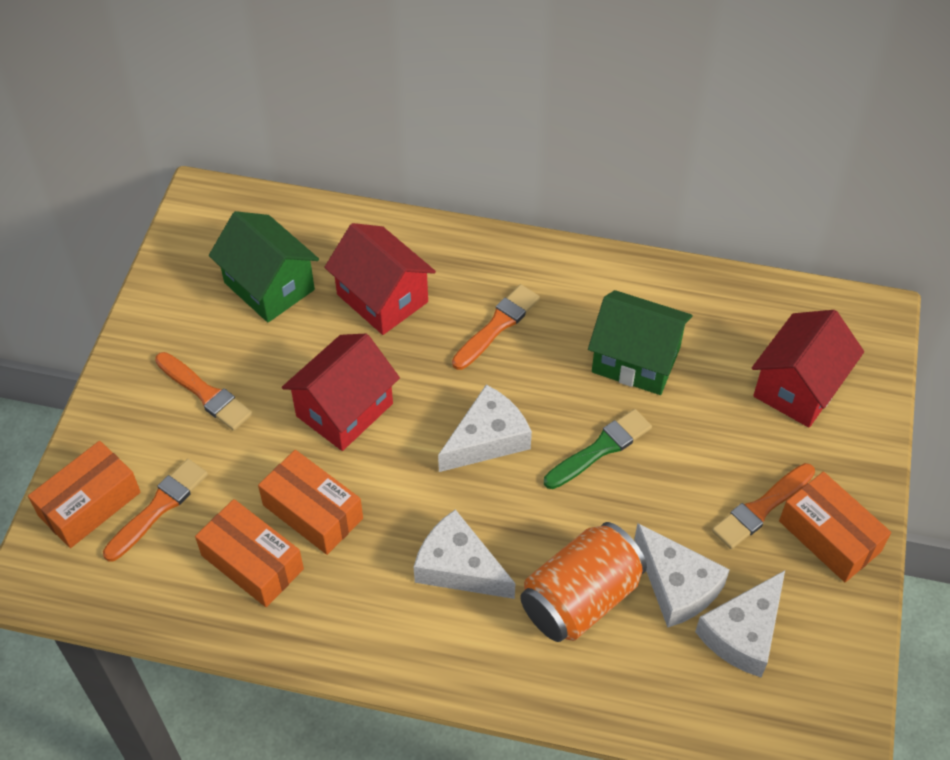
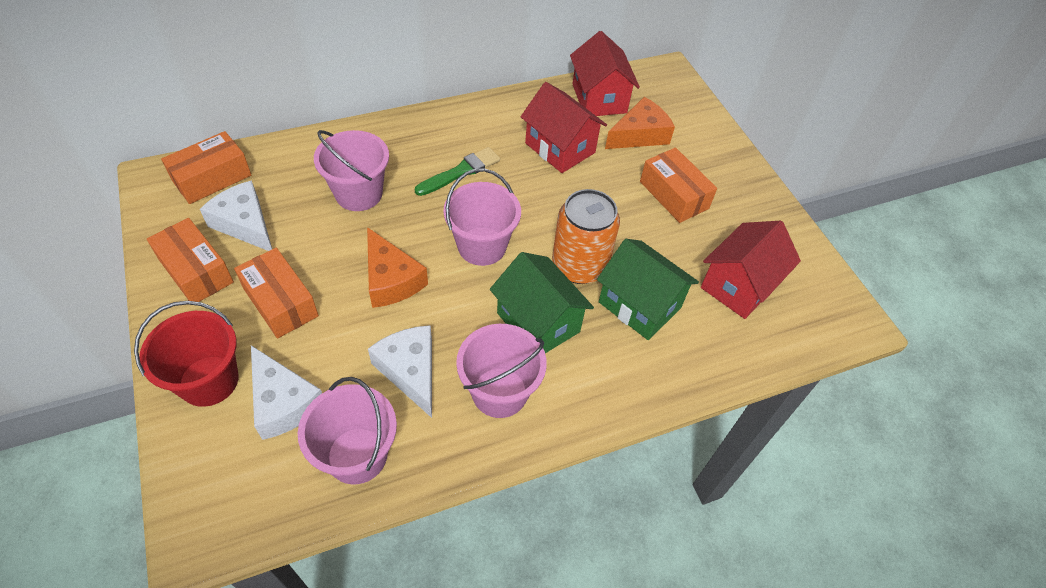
orange brush: 4 -> 0
orange cheese: 0 -> 2
pink bucket: 0 -> 4
red bucket: 0 -> 1
white cheese: 4 -> 3

